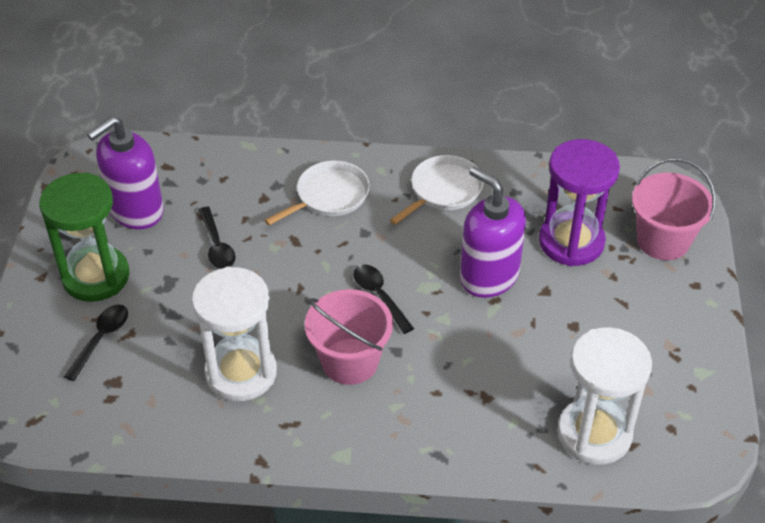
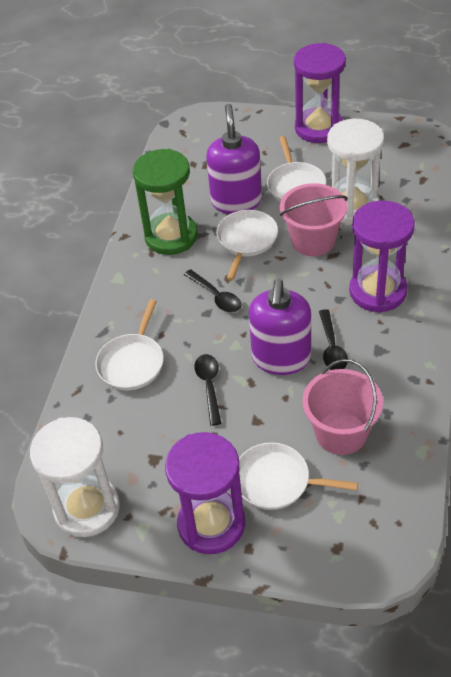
purple hourglass: 1 -> 3
white pan: 2 -> 4

